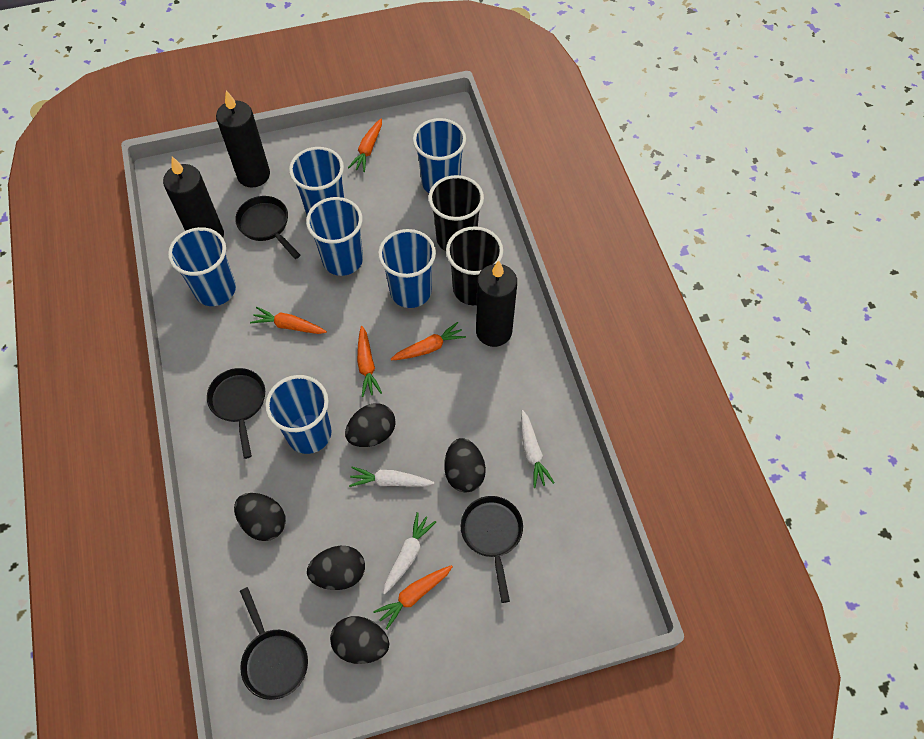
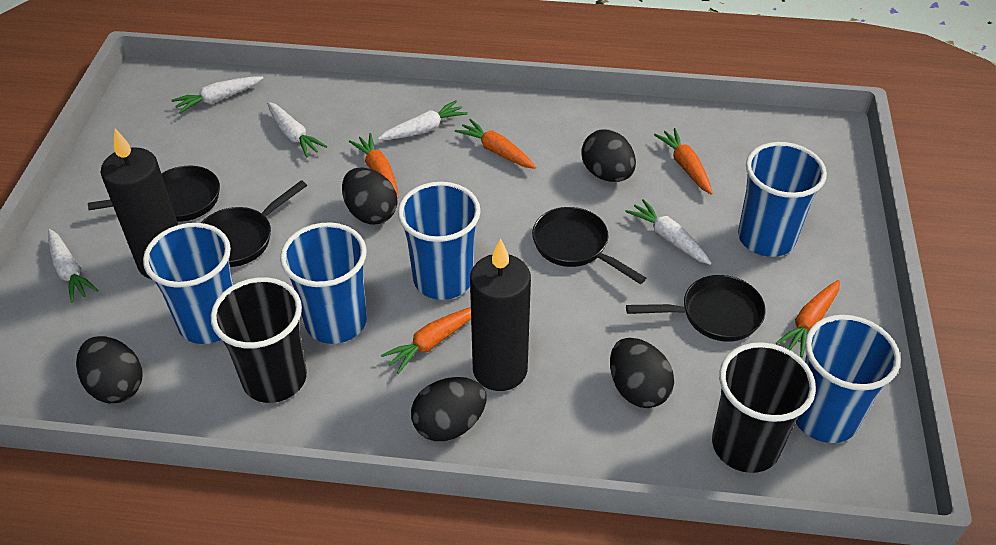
black candle: 3 -> 2
blue cup: 6 -> 5
white carrot: 3 -> 5

